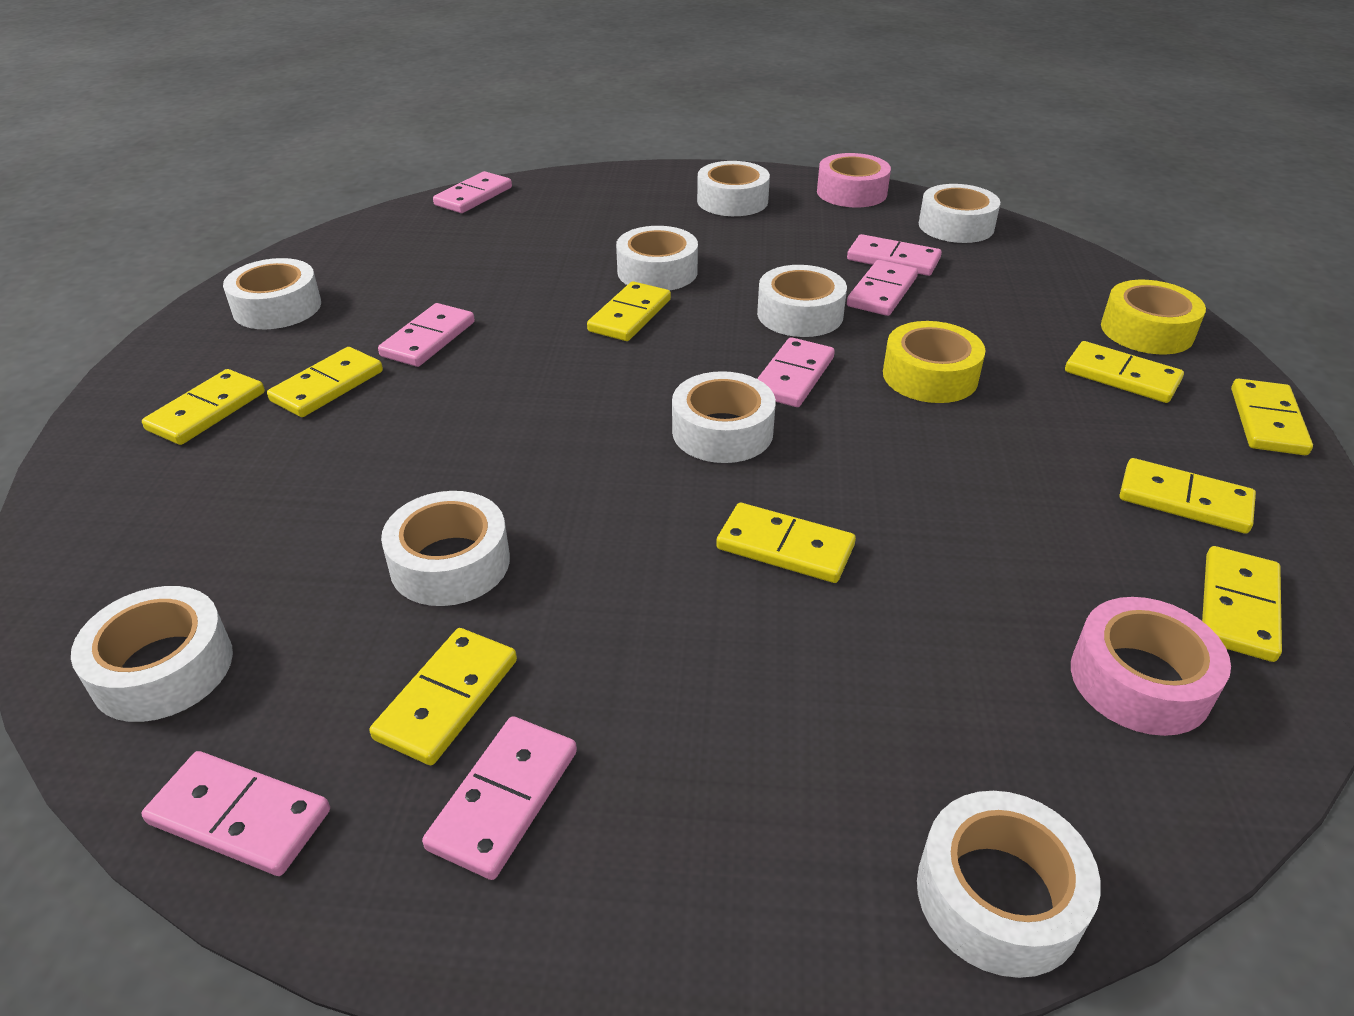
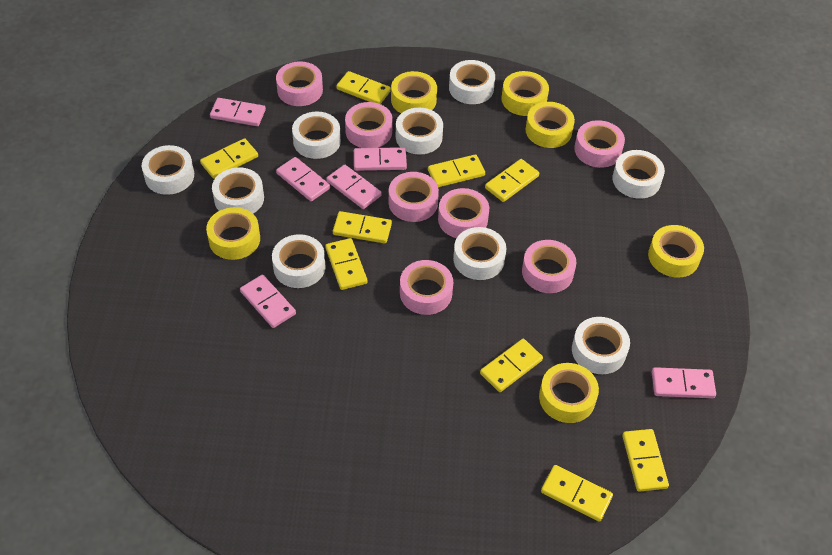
pink domino: 7 -> 6
pink tape: 2 -> 7
yellow tape: 2 -> 6

